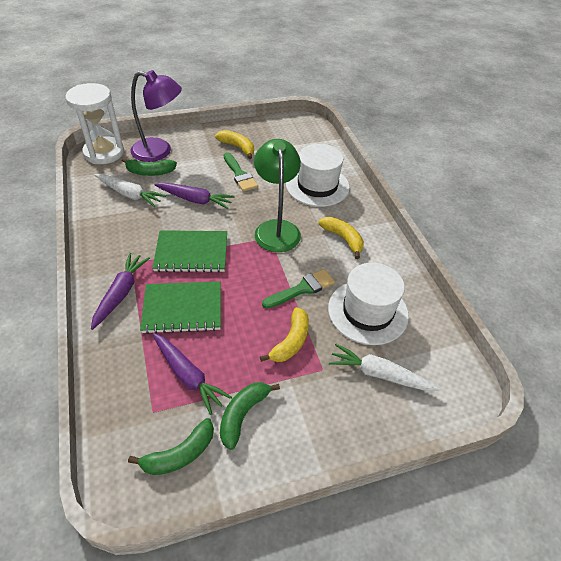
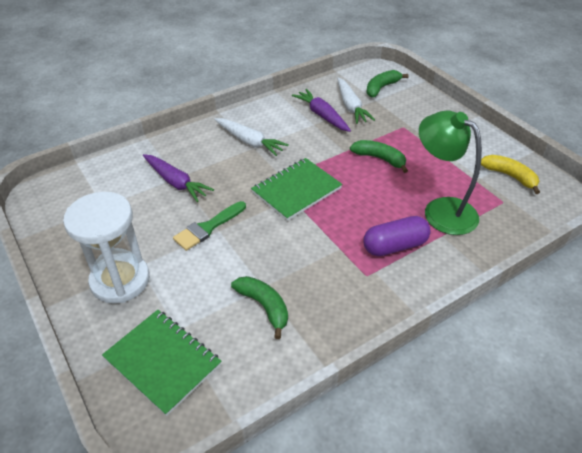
green brush: 2 -> 1
purple capsule: 0 -> 1
purple carrot: 3 -> 2
purple lamp: 1 -> 0
white hat: 2 -> 0
yellow banana: 3 -> 1

